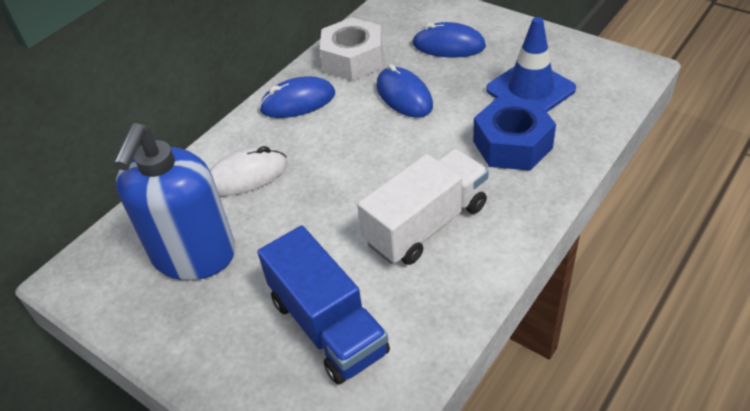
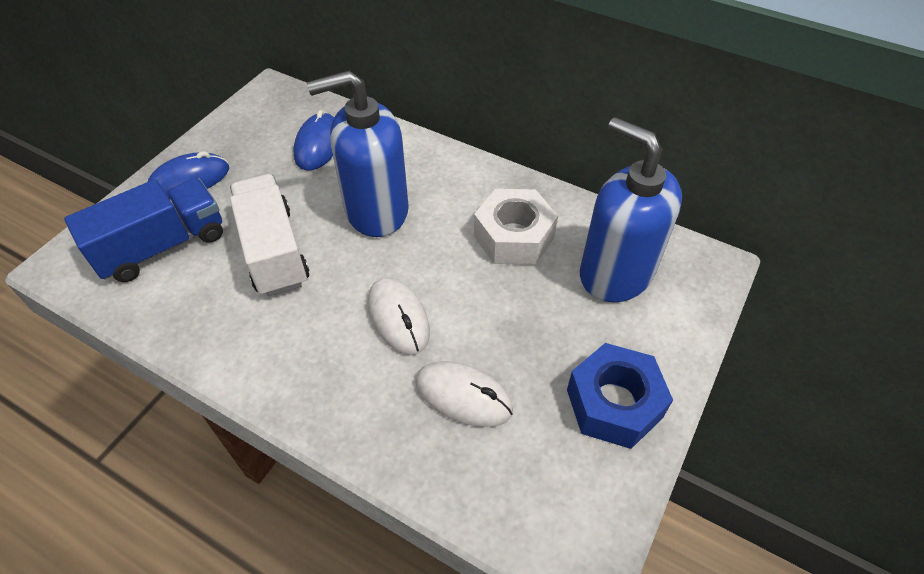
blue mouse: 3 -> 2
blue soap dispenser: 1 -> 2
blue traffic cone: 1 -> 0
white mouse: 1 -> 2

